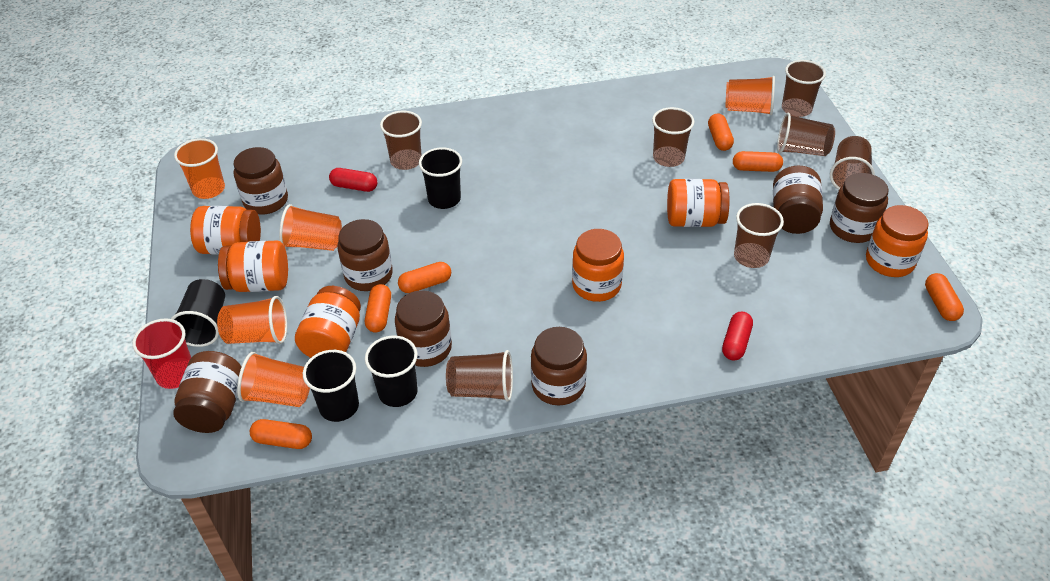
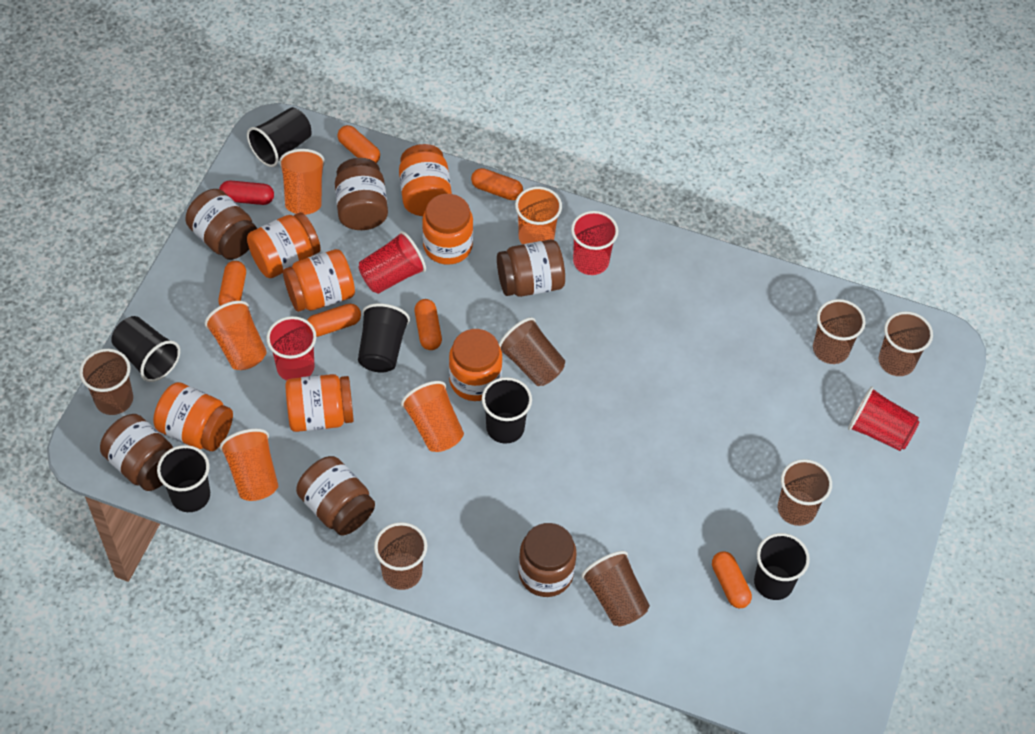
black cup: 4 -> 6
brown jar: 7 -> 6
orange jar: 6 -> 7
red capsule: 2 -> 1
red cup: 1 -> 4

